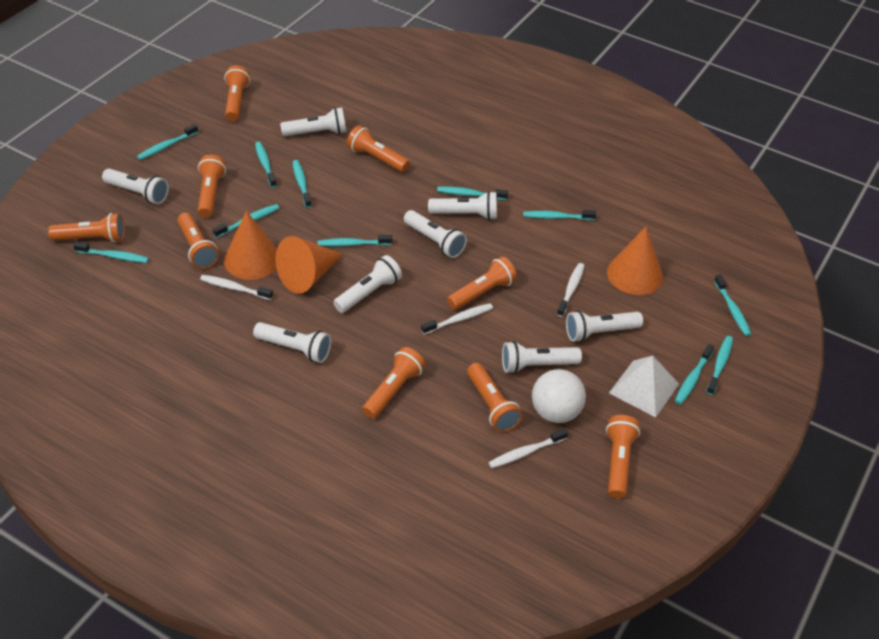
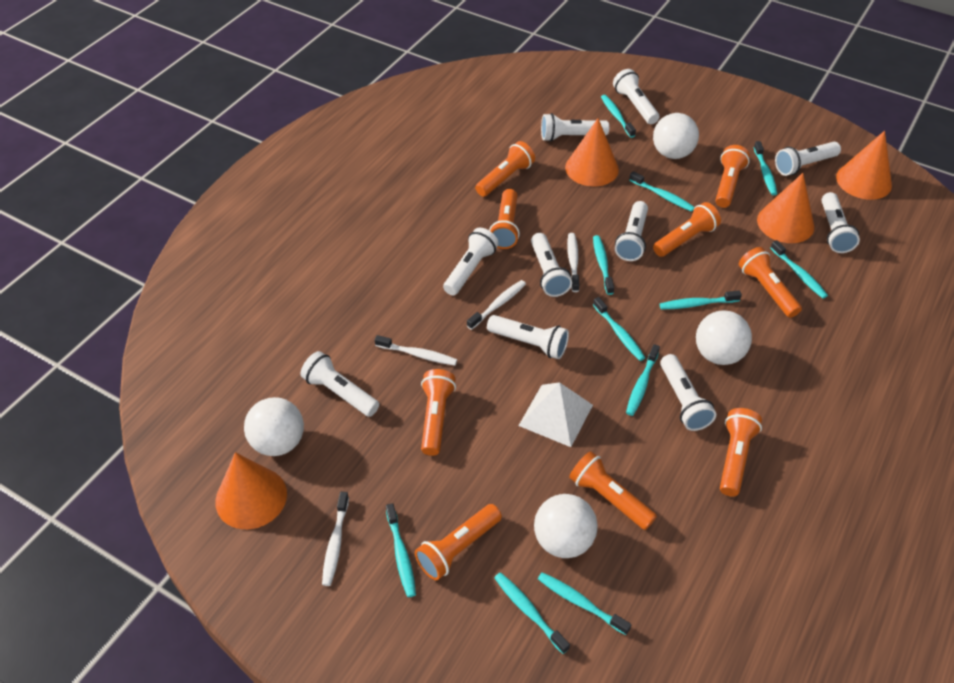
orange cone: 3 -> 4
white ball: 1 -> 4
white flashlight: 8 -> 10

